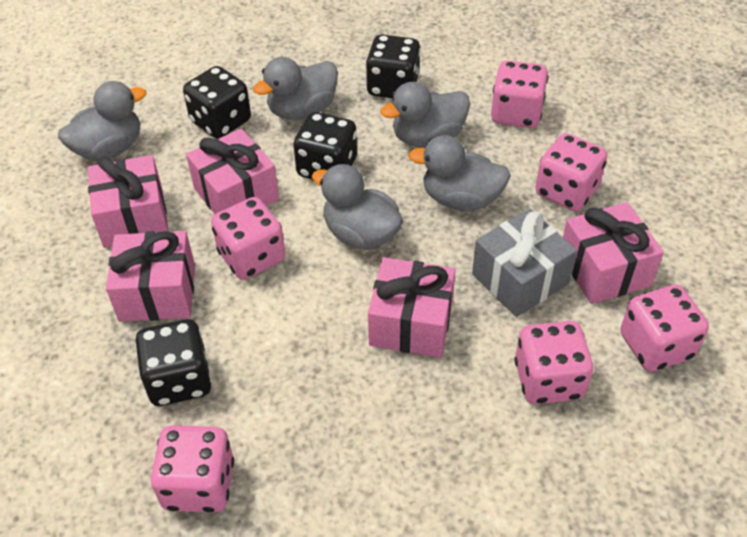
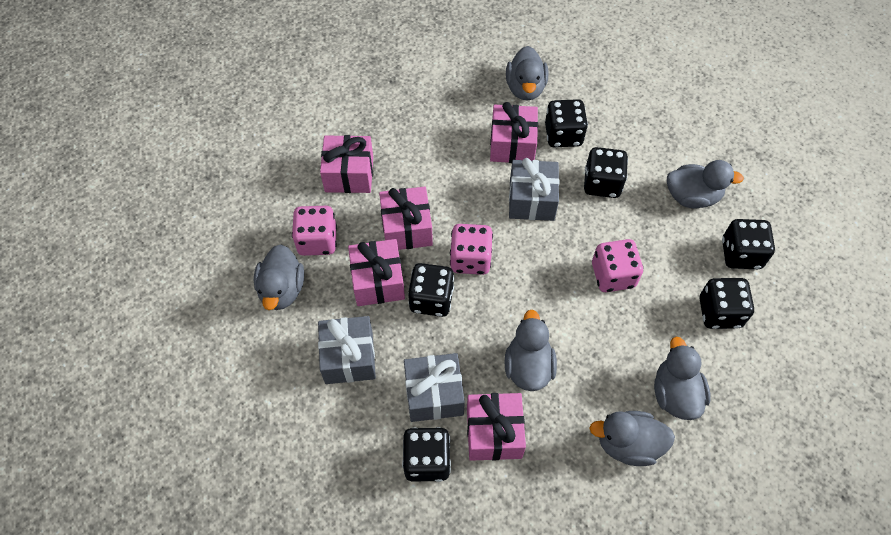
black dice: 4 -> 6
grey duck: 5 -> 6
grey gift: 1 -> 3
pink dice: 6 -> 3

